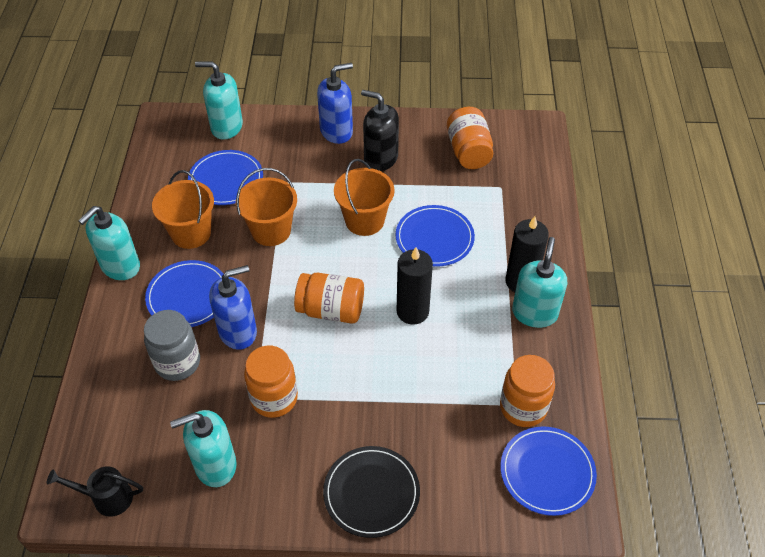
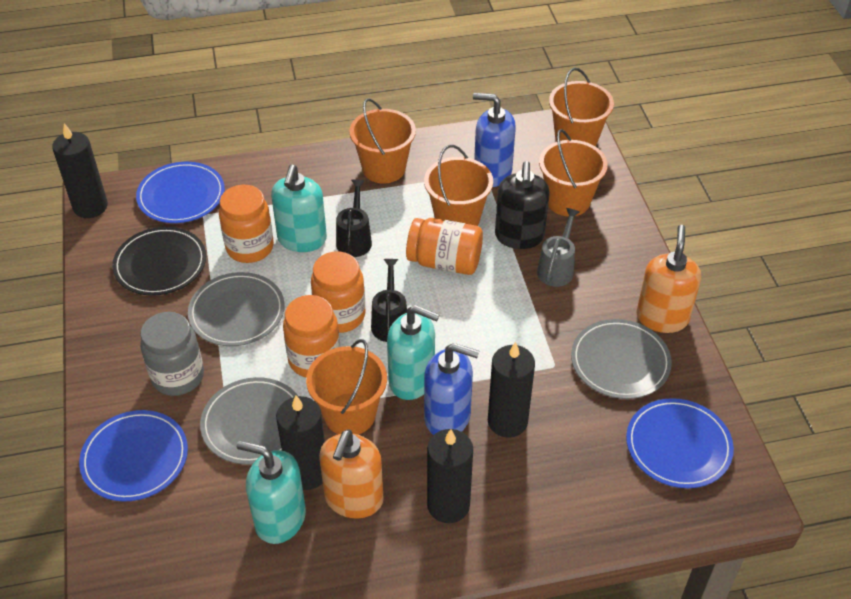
black candle: 2 -> 4
black watering can: 1 -> 2
blue plate: 4 -> 3
grey plate: 0 -> 3
grey watering can: 0 -> 1
orange bucket: 3 -> 5
orange soap dispenser: 0 -> 2
turquoise soap dispenser: 4 -> 3

